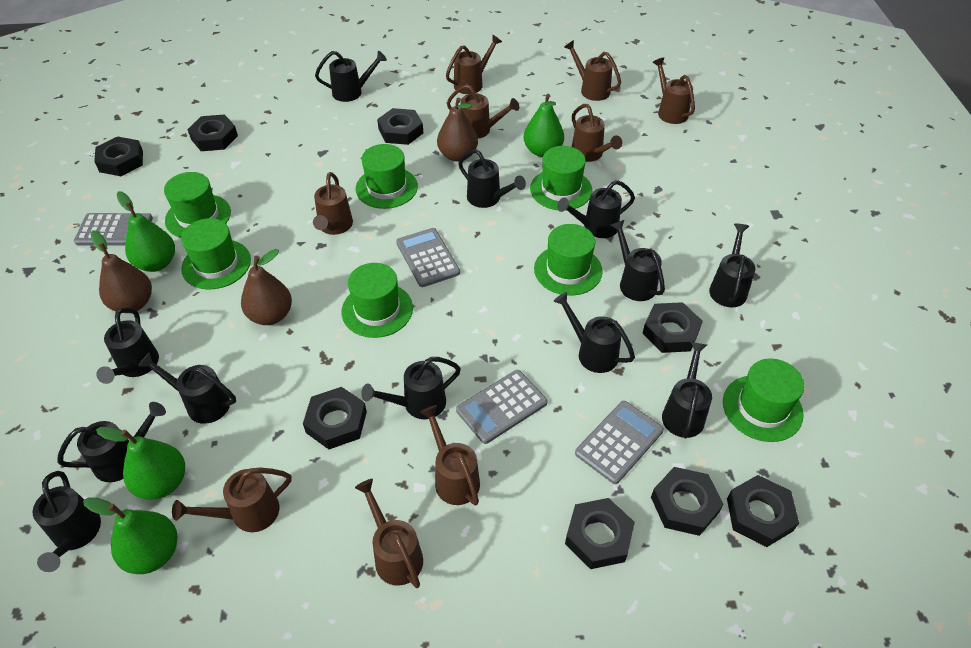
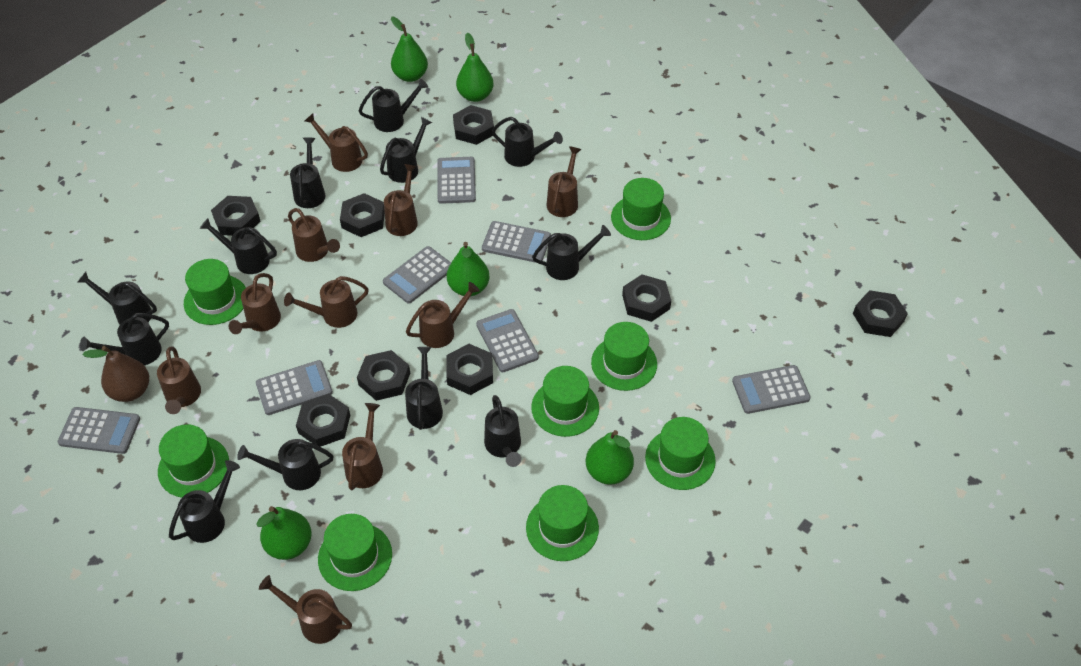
brown pear: 3 -> 1
brown watering can: 9 -> 10
green hat: 7 -> 8
green pear: 4 -> 5
grey calculator: 4 -> 7

